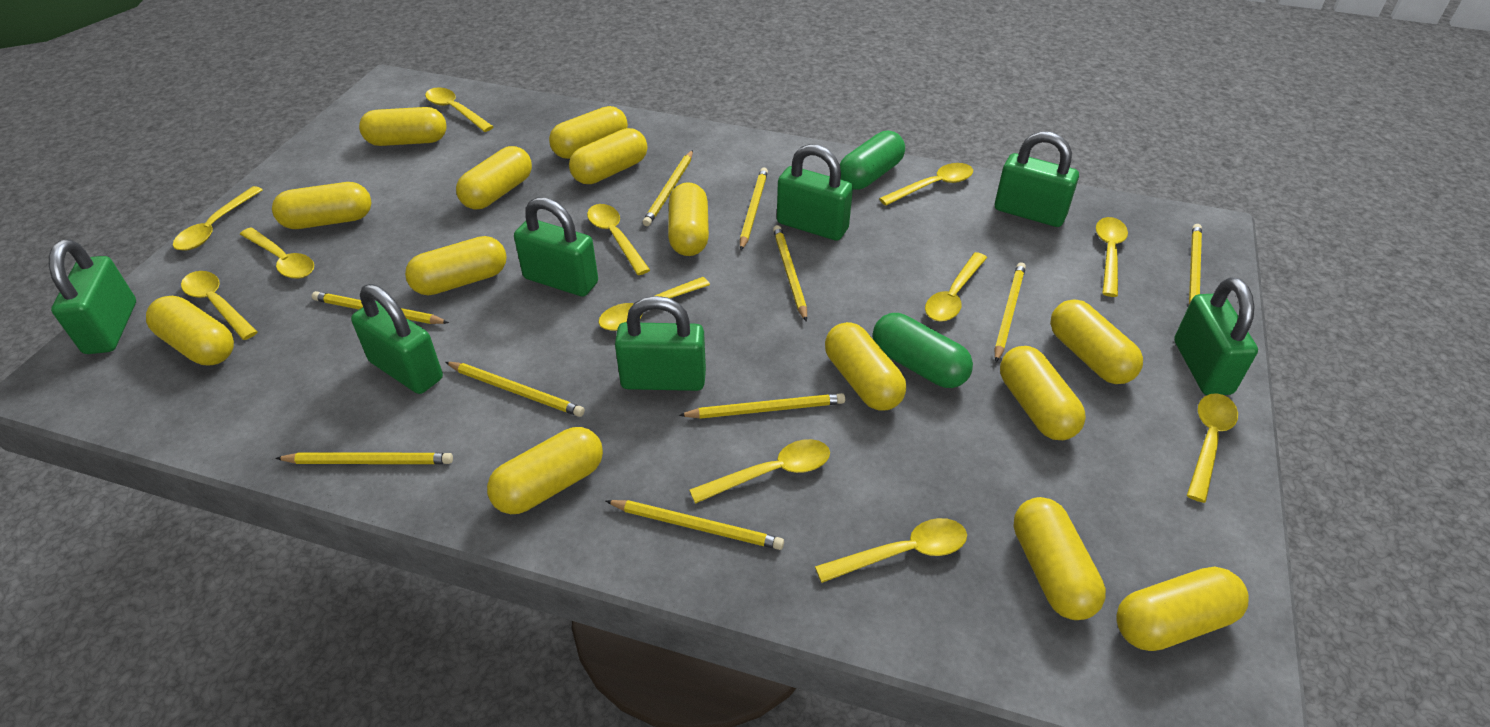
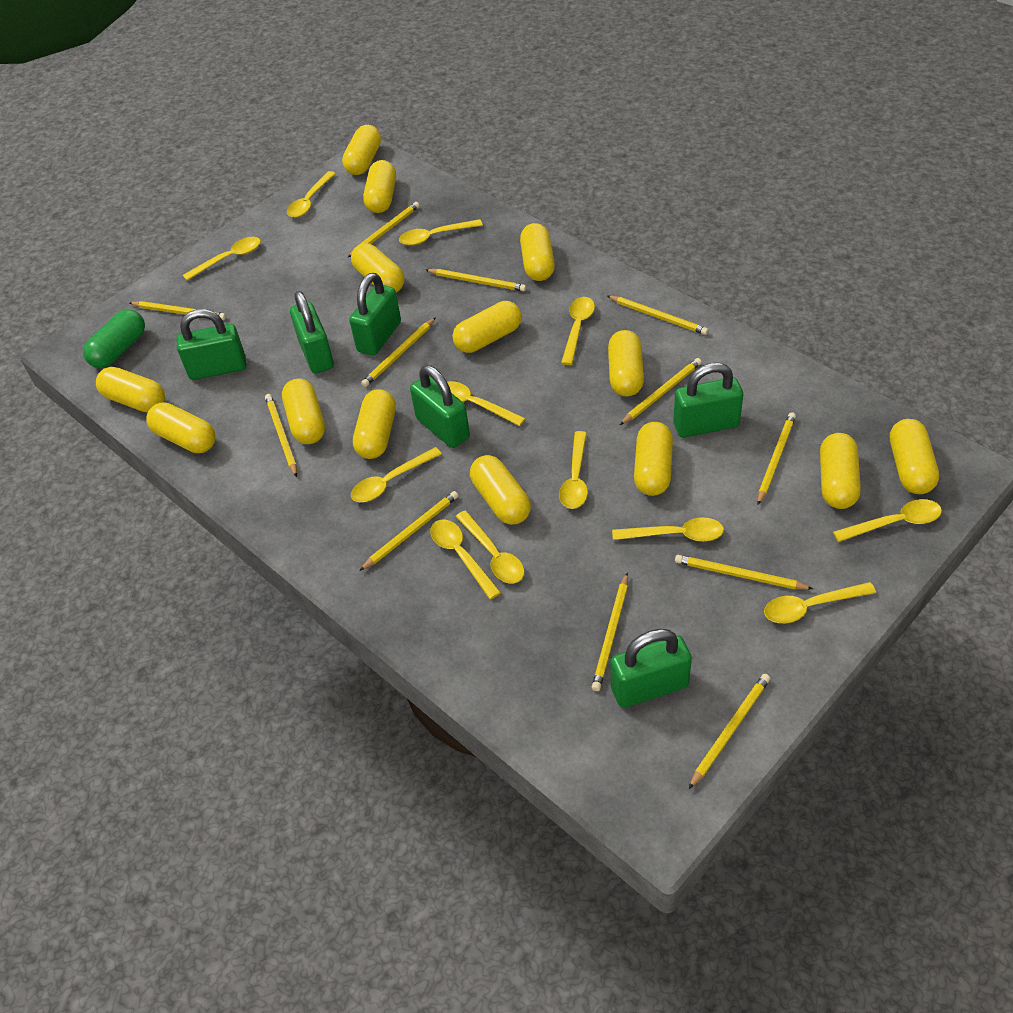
green capsule: 2 -> 1
green padlock: 7 -> 6
yellow pencil: 10 -> 12

